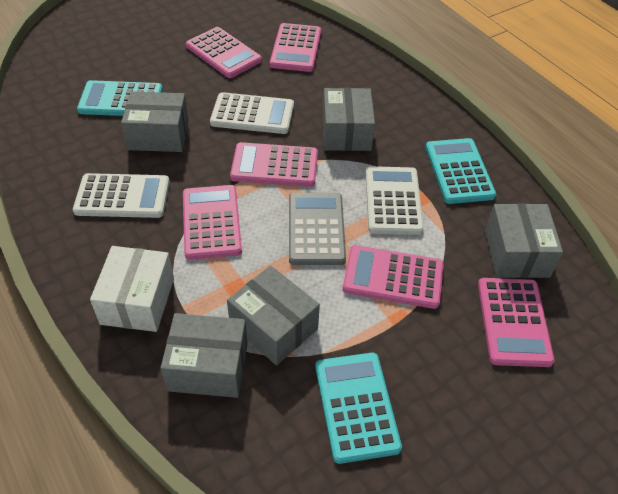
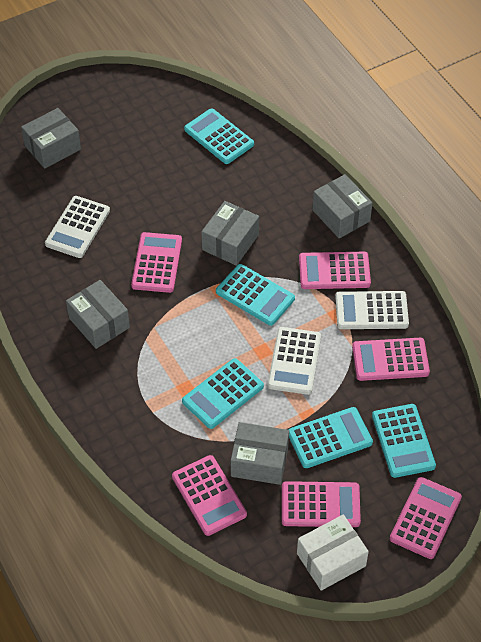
grey calculator: 1 -> 0
turquoise calculator: 3 -> 5

